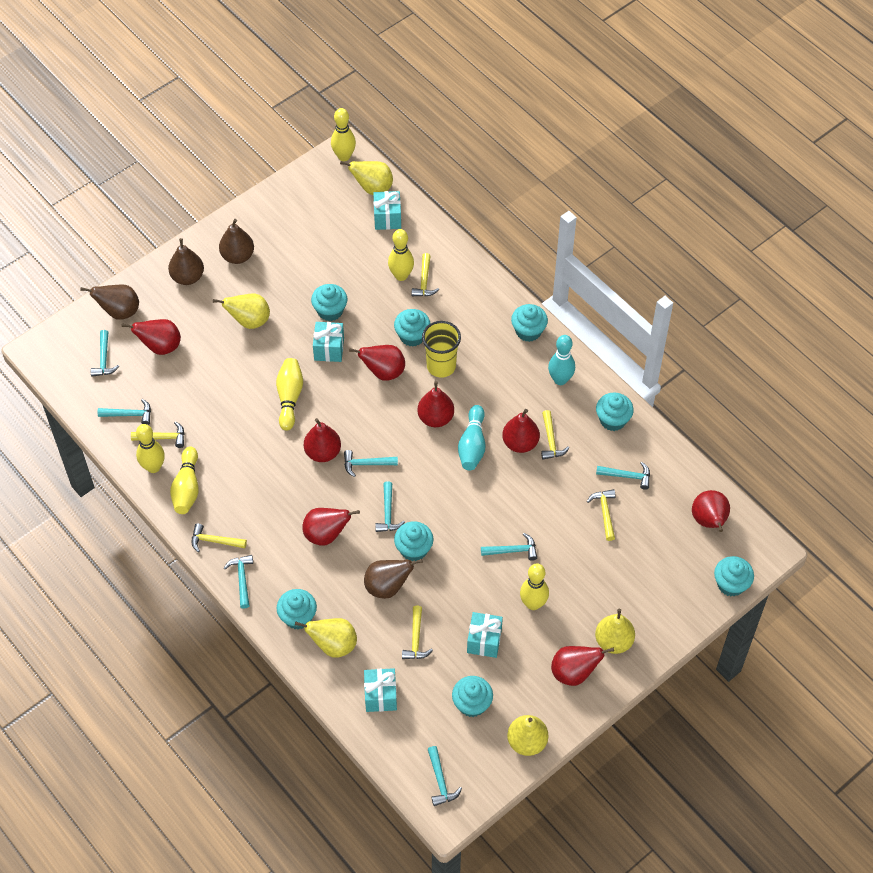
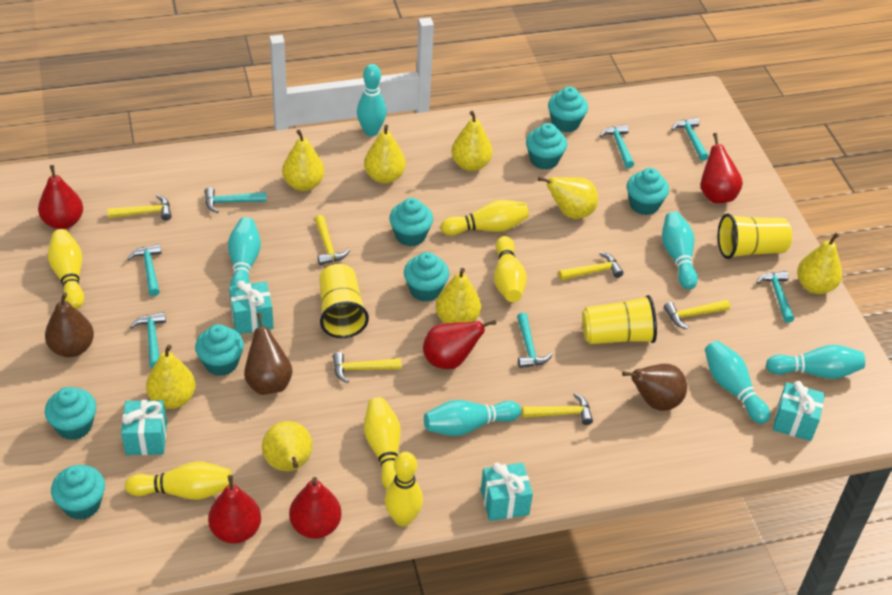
brown pear: 4 -> 3
red pear: 8 -> 5
turquoise bowling pin: 2 -> 6
turquoise hammer: 8 -> 7
yellow cup: 1 -> 3
yellow pear: 5 -> 8

